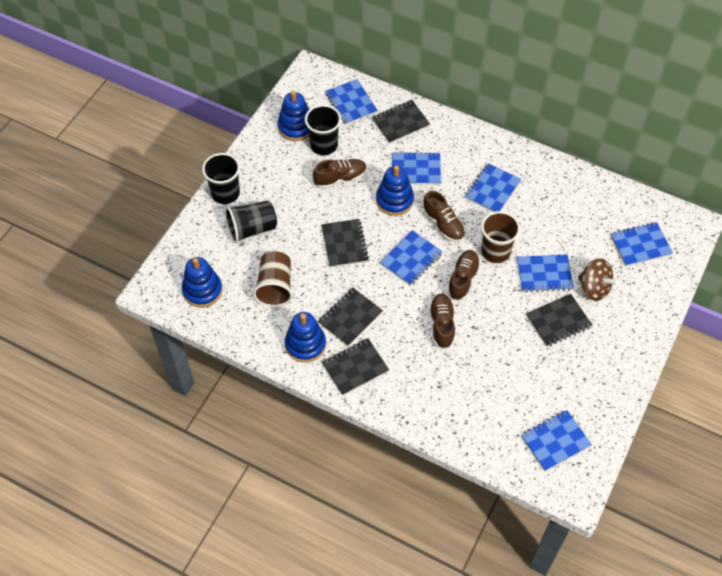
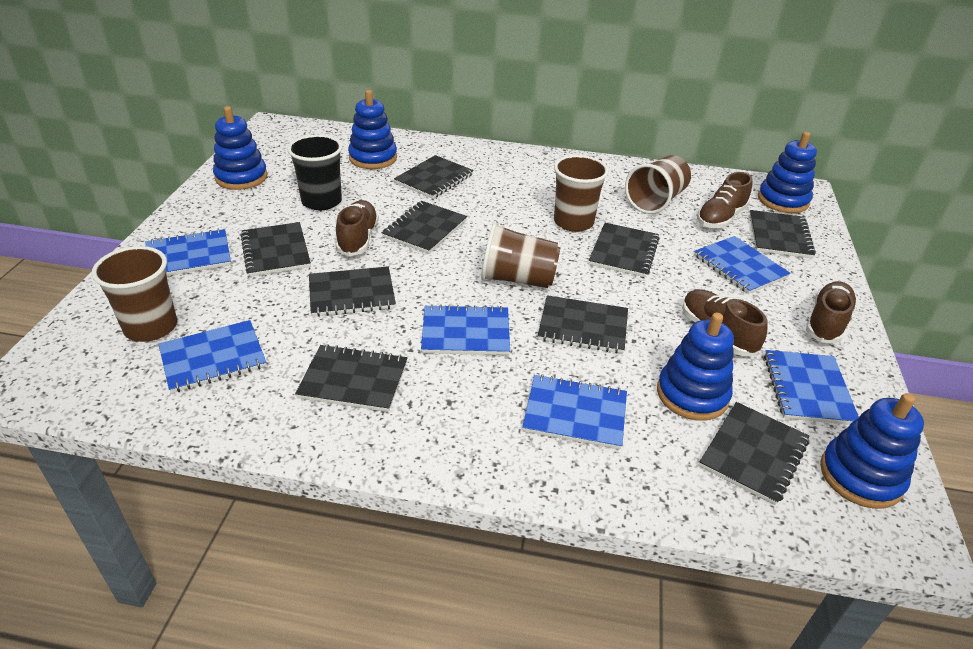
black cup: 3 -> 1
black notebook: 5 -> 9
blue notebook: 7 -> 6
blue stacking toy: 4 -> 5
brown cup: 2 -> 4
brown spinning top: 1 -> 0

